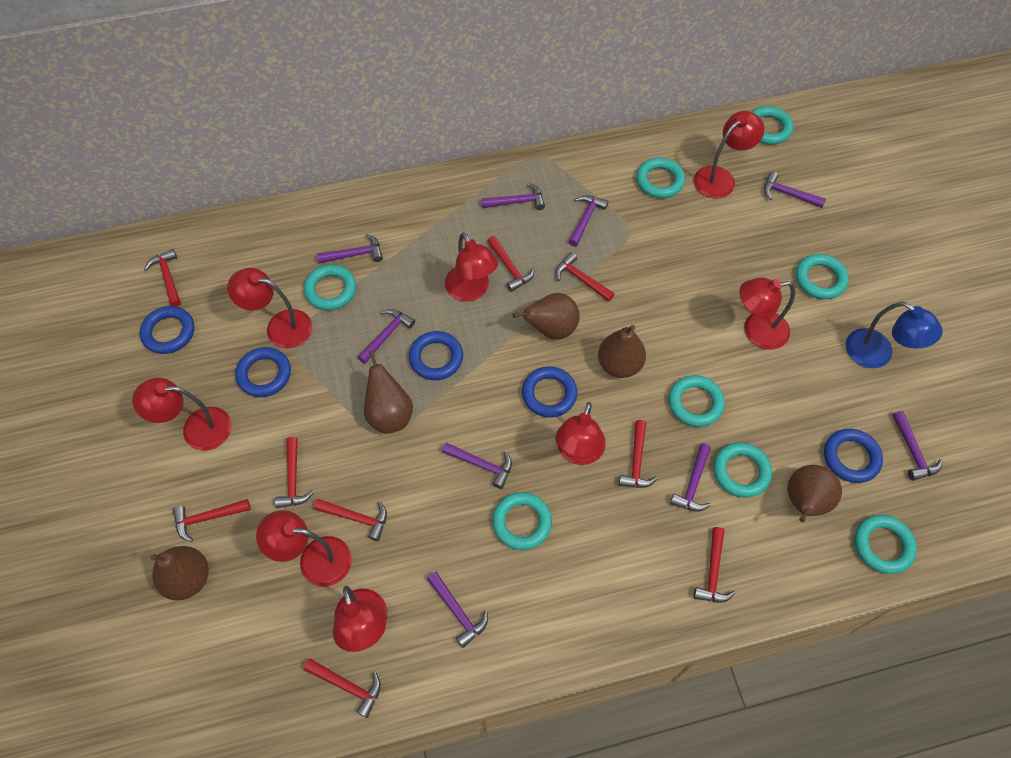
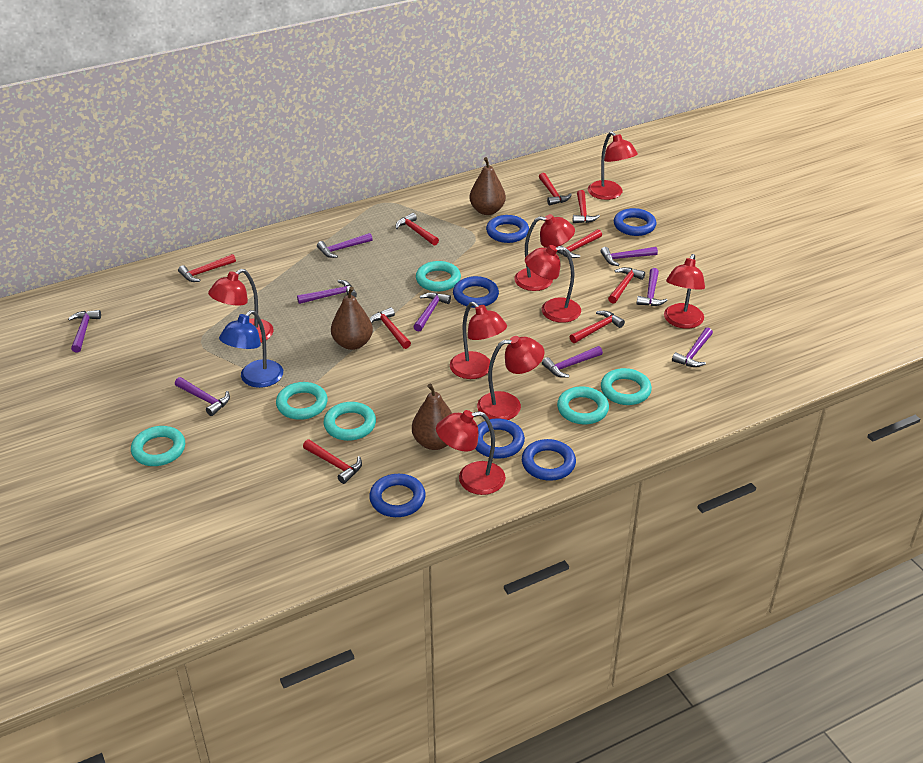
blue ring: 5 -> 6
brown pear: 5 -> 3
turquoise ring: 8 -> 6

